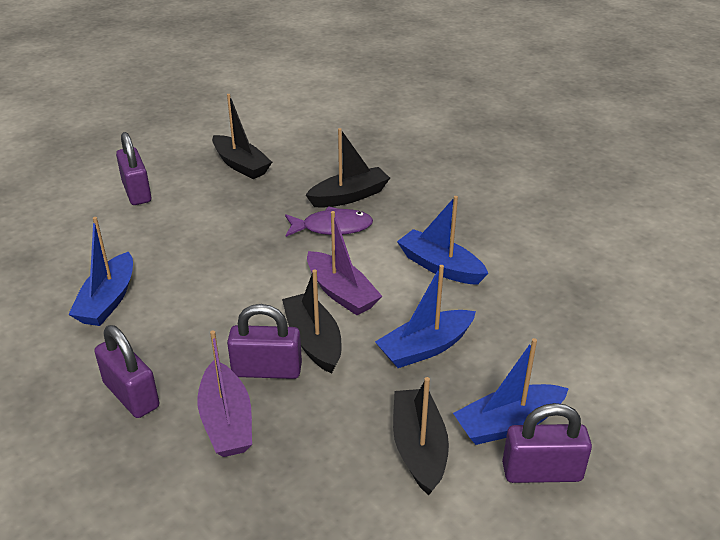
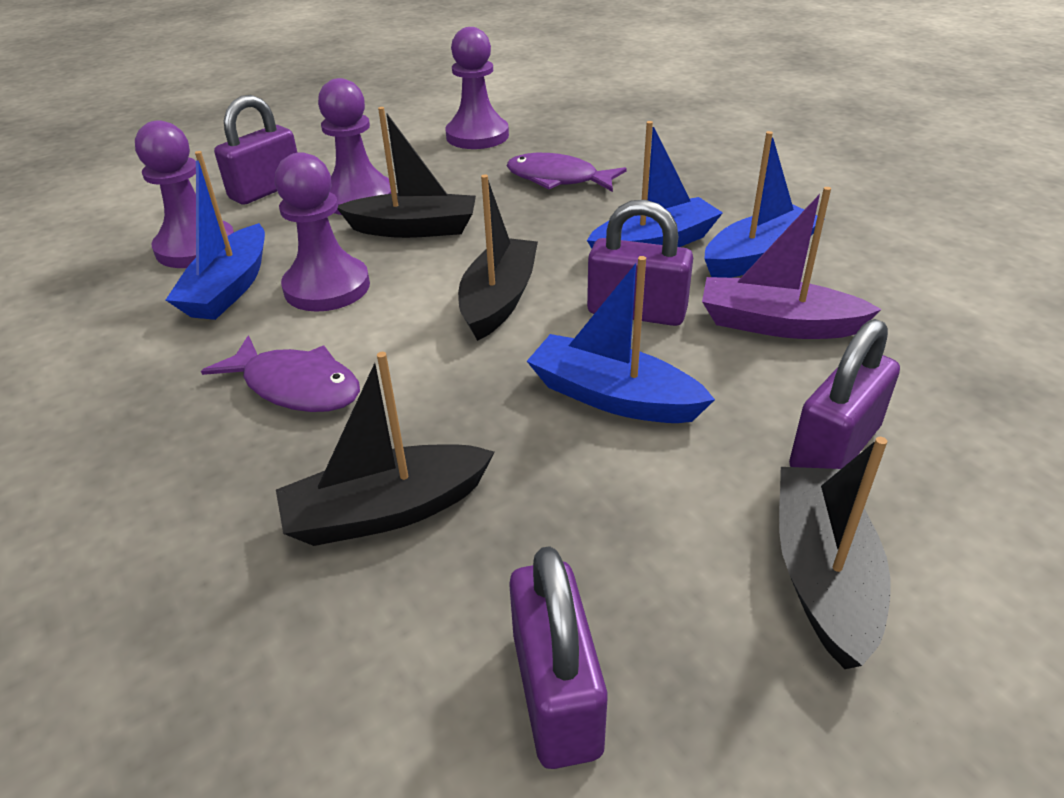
purple boat: 2 -> 1
purple fish: 1 -> 2
purple pawn: 0 -> 4

